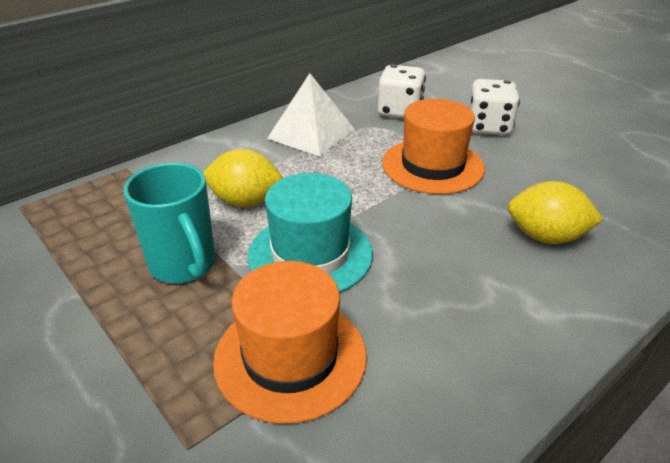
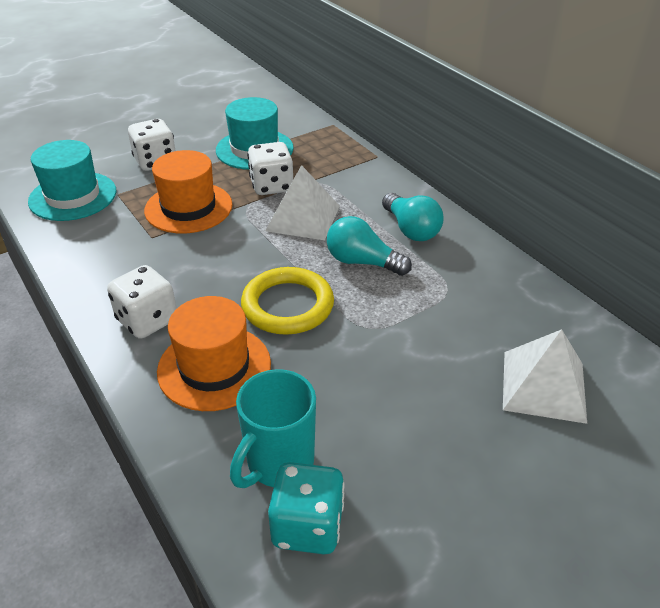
turquoise dice: 0 -> 1
turquoise hat: 1 -> 2
turquoise light bulb: 0 -> 2
white dice: 2 -> 3
white pyramid: 1 -> 2
yellow lemon: 2 -> 0
yellow ring: 0 -> 1

